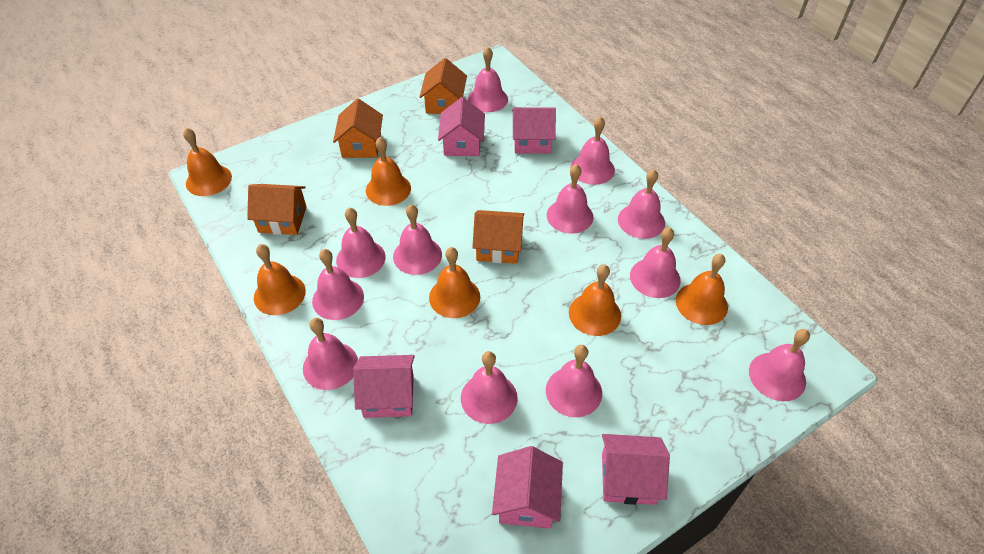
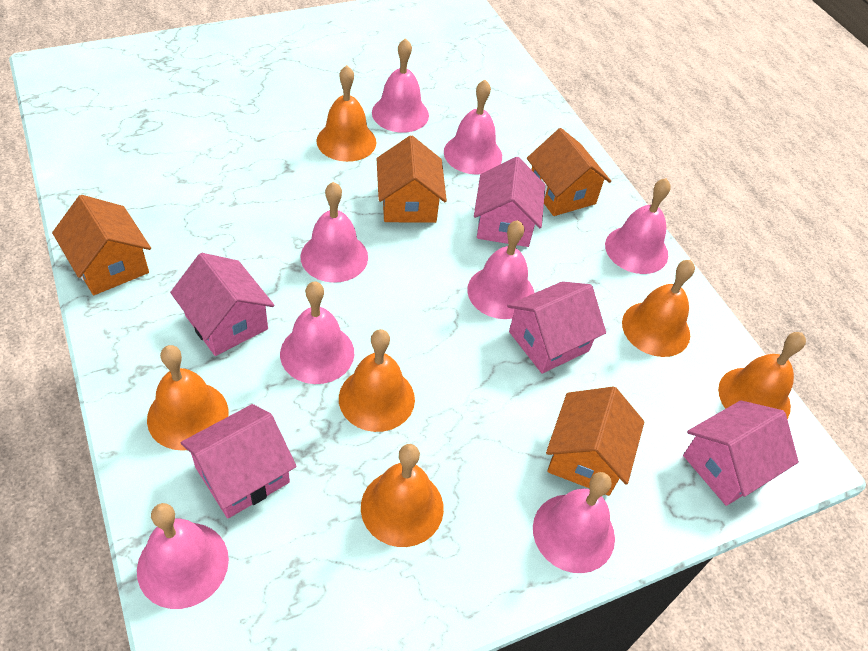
pink bell: 12 -> 8

